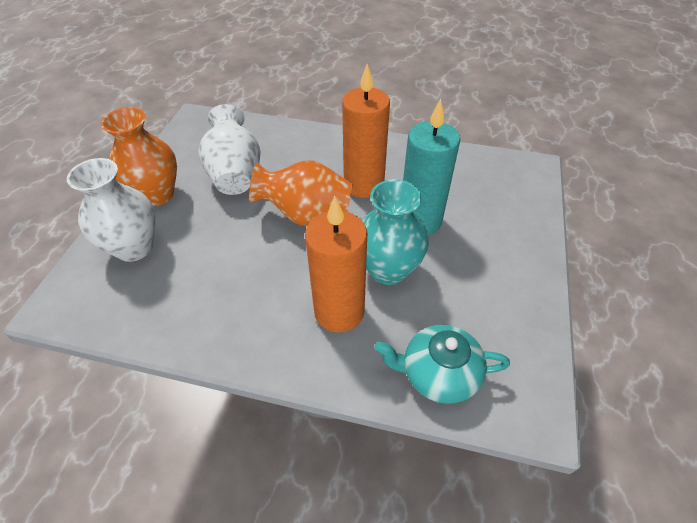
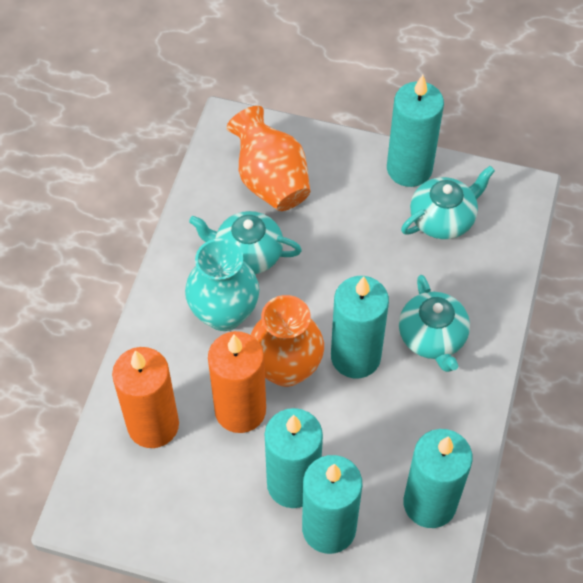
turquoise candle: 1 -> 5
turquoise teapot: 1 -> 3
white vase: 2 -> 0

